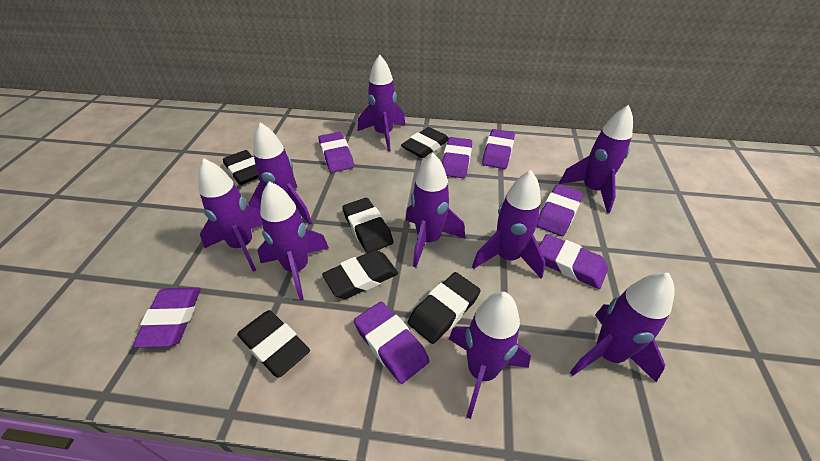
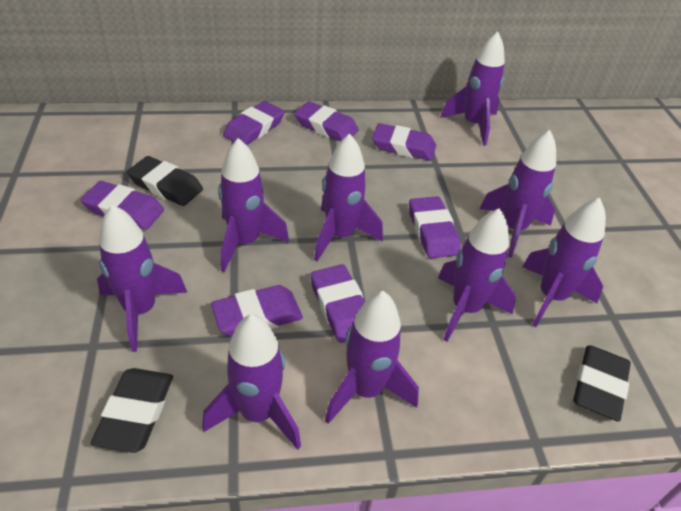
black eraser: 6 -> 3

